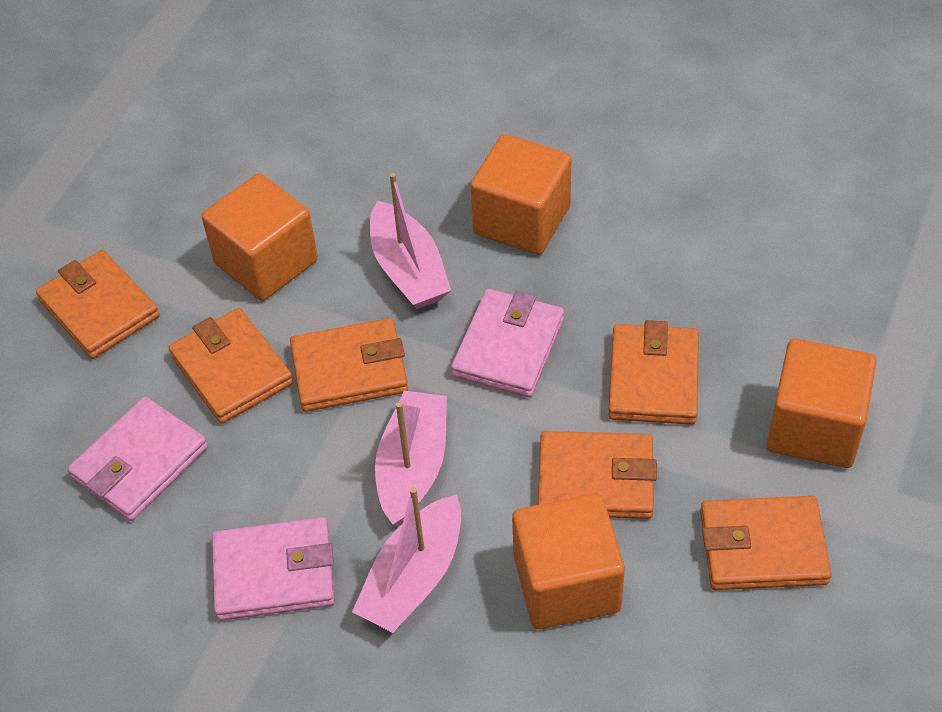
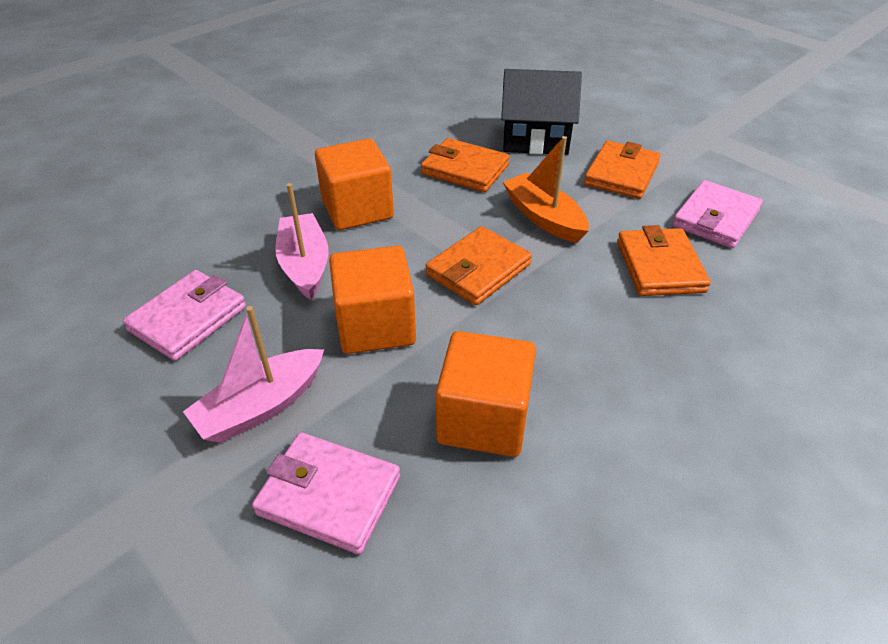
black house: 0 -> 1
orange boat: 0 -> 1
orange cube: 4 -> 3
orange wallet: 6 -> 4
pink boat: 3 -> 2

